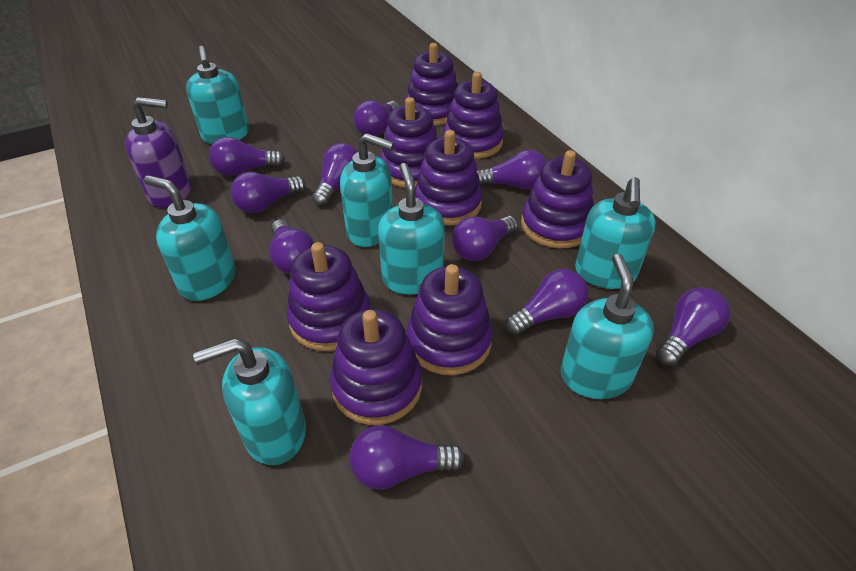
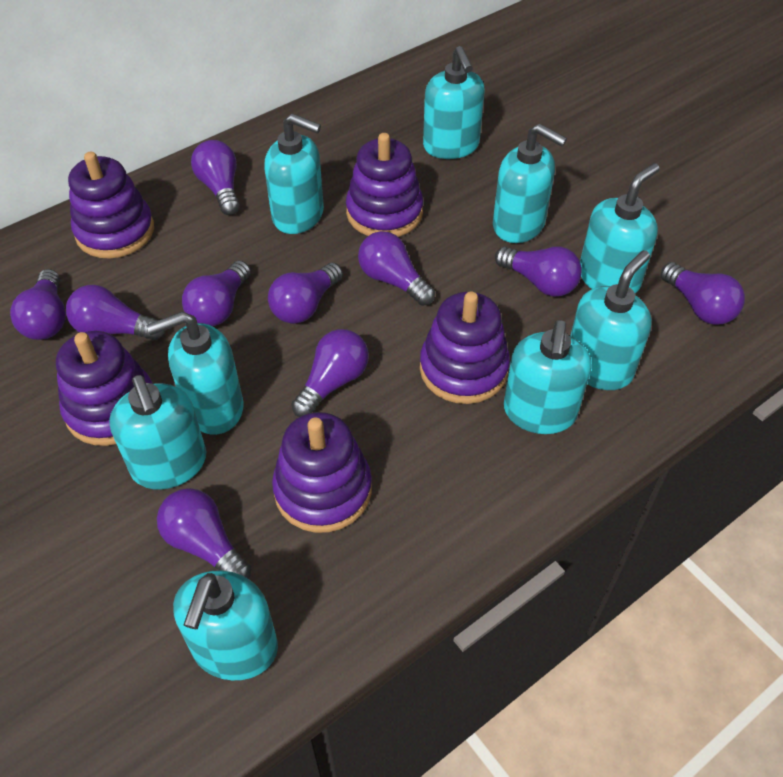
purple soap dispenser: 1 -> 0
purple stacking toy: 8 -> 5
turquoise soap dispenser: 7 -> 9

